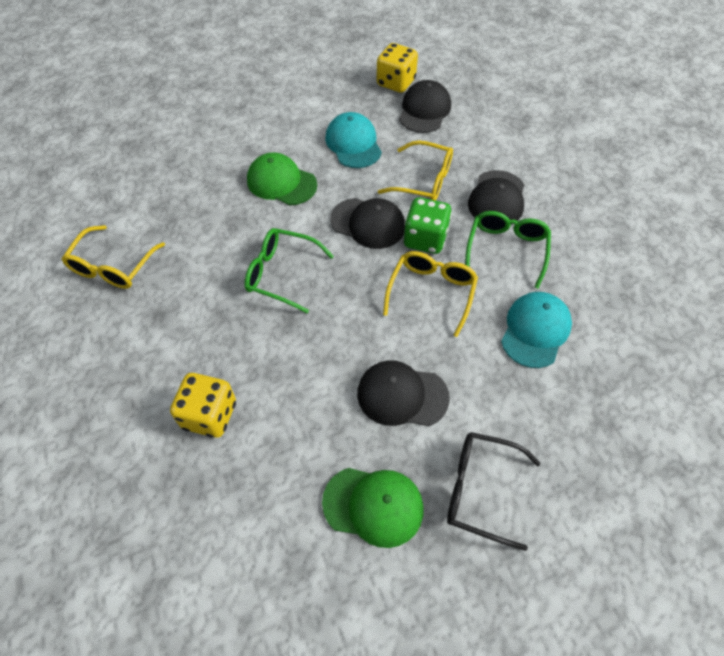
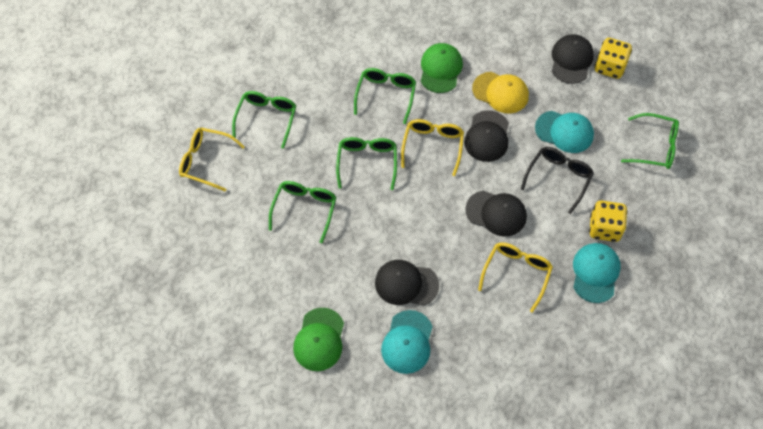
green dice: 1 -> 0
green glasses: 2 -> 5
turquoise cap: 2 -> 3
yellow cap: 0 -> 1

